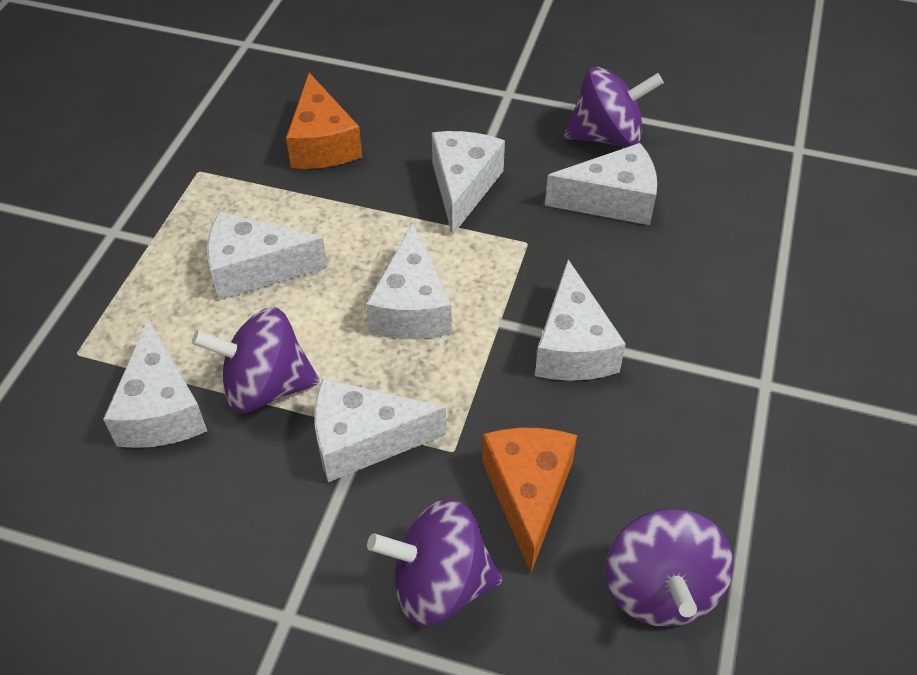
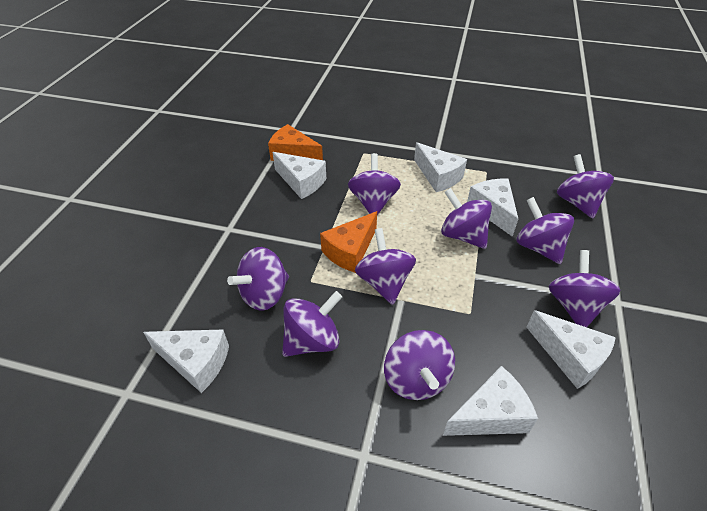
purple spinning top: 4 -> 9
white cheese: 7 -> 6

